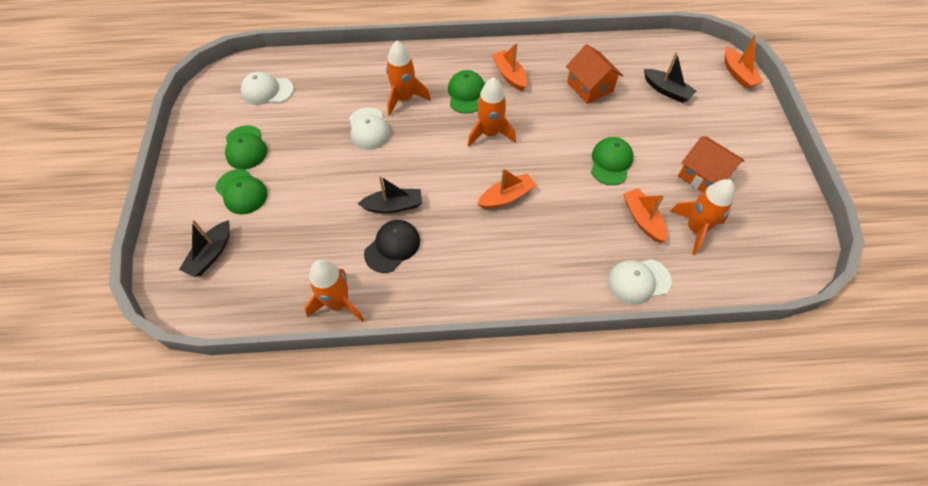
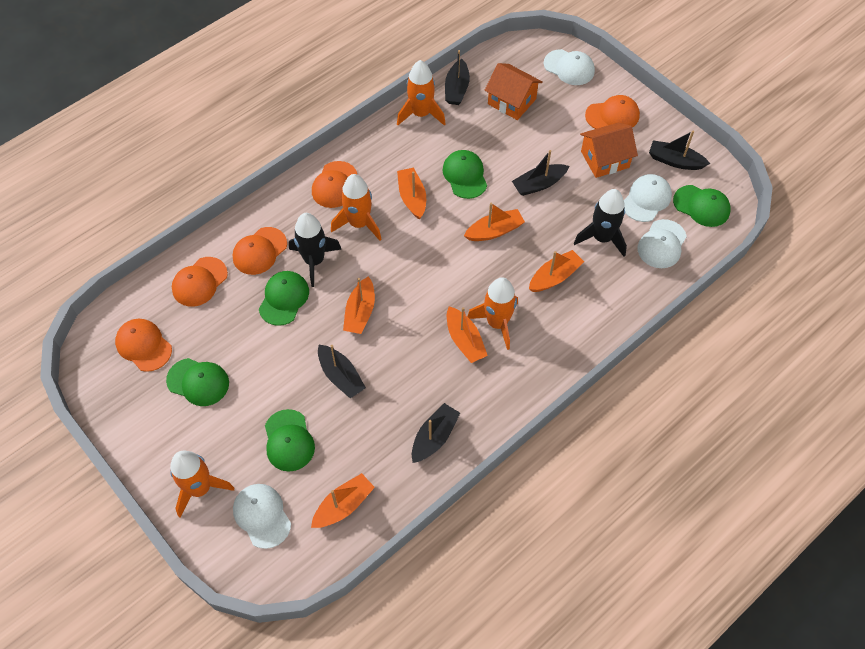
black boat: 3 -> 5
black cap: 1 -> 0
black rocket: 0 -> 2
green cap: 4 -> 5
orange boat: 4 -> 6
orange cap: 0 -> 5
white cap: 3 -> 4

